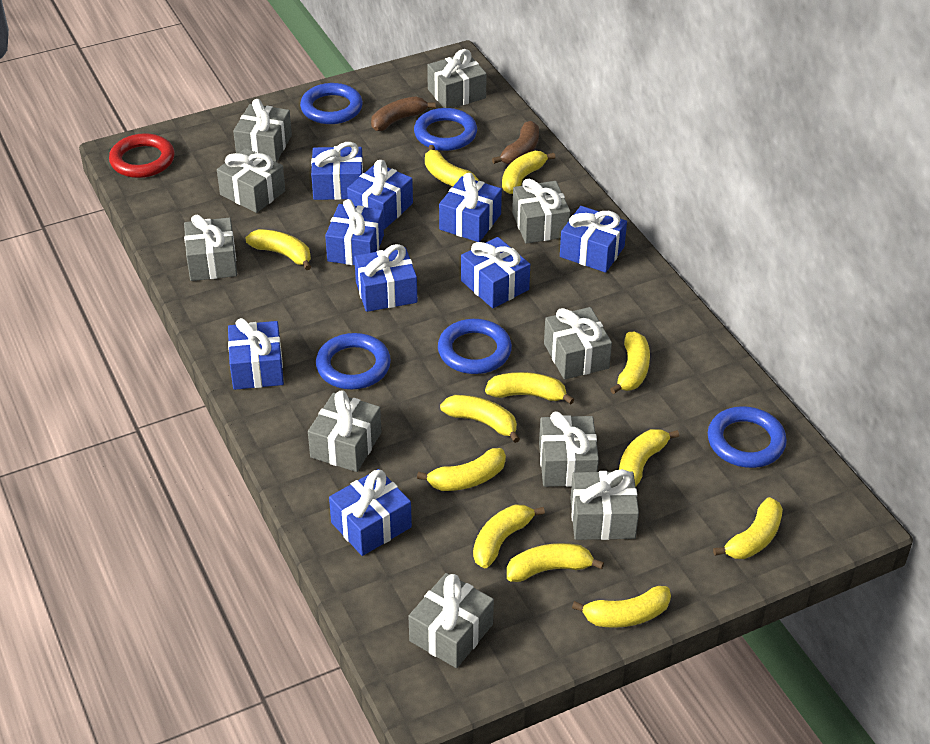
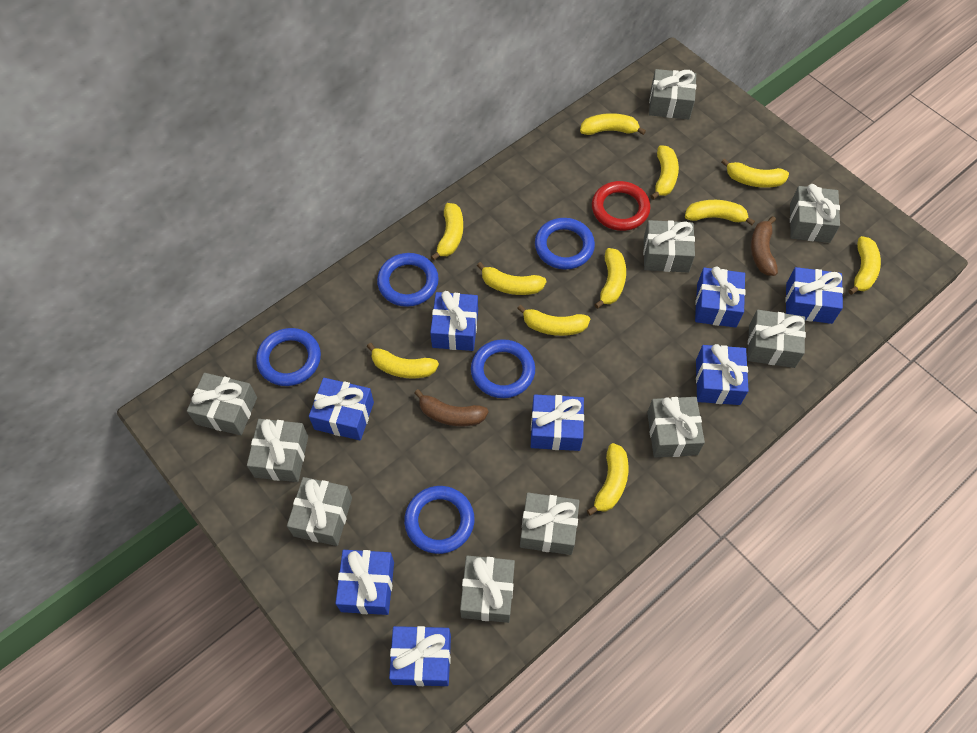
blue gift: 9 -> 8
yellow banana: 12 -> 11

